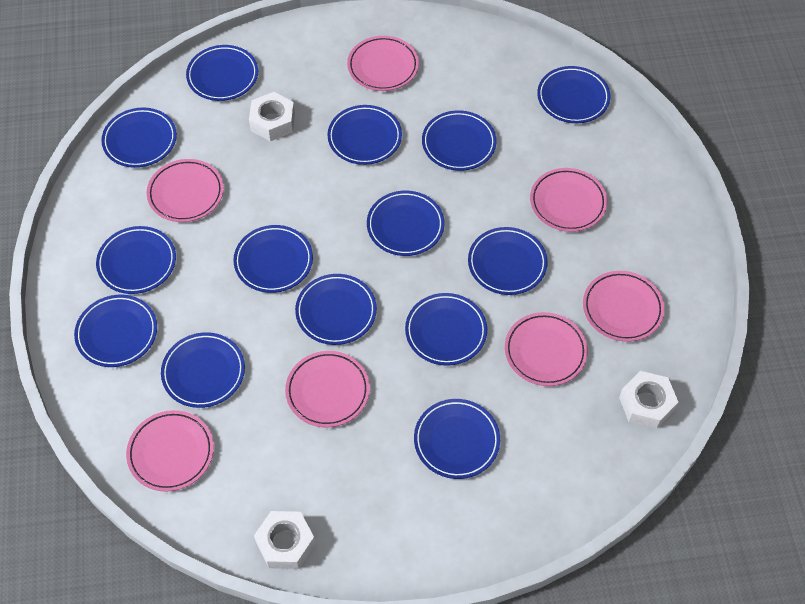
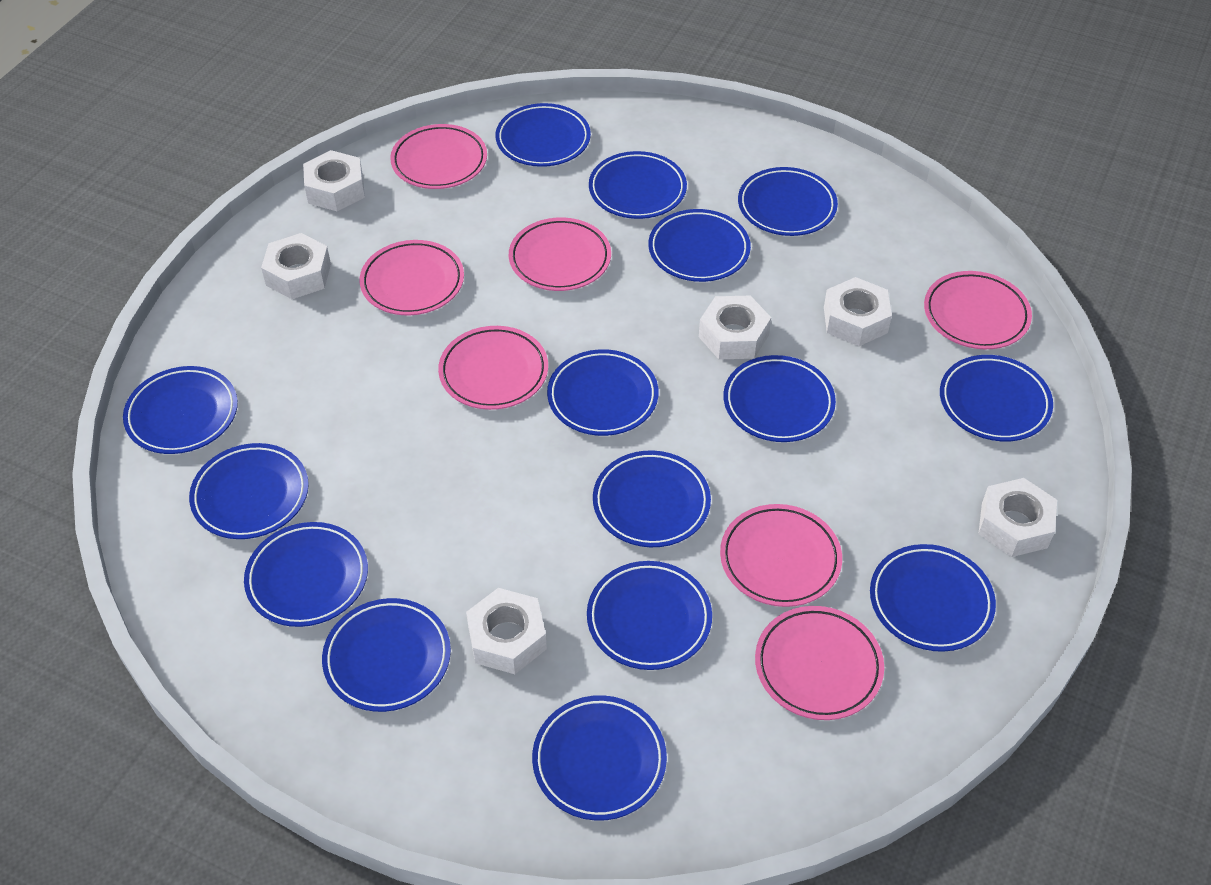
blue plate: 14 -> 15
white nut: 3 -> 6

